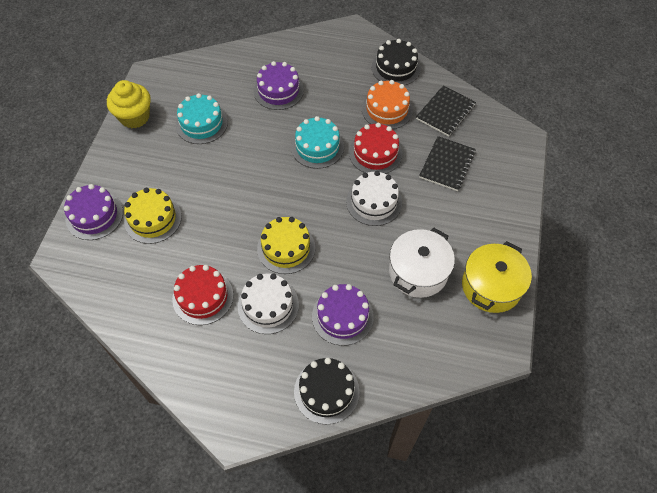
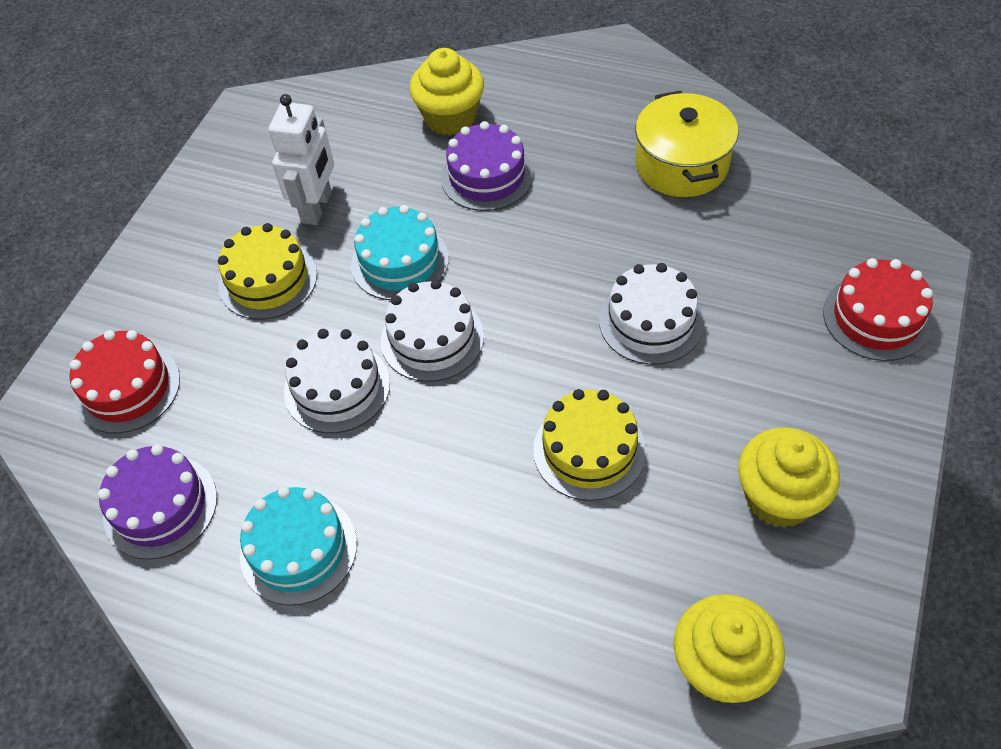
black cake: 2 -> 0
black notebook: 2 -> 0
orange cake: 1 -> 0
purple cake: 3 -> 2
white cake: 2 -> 3
white pot: 1 -> 0
white robot: 0 -> 1
yellow cupcake: 1 -> 3

